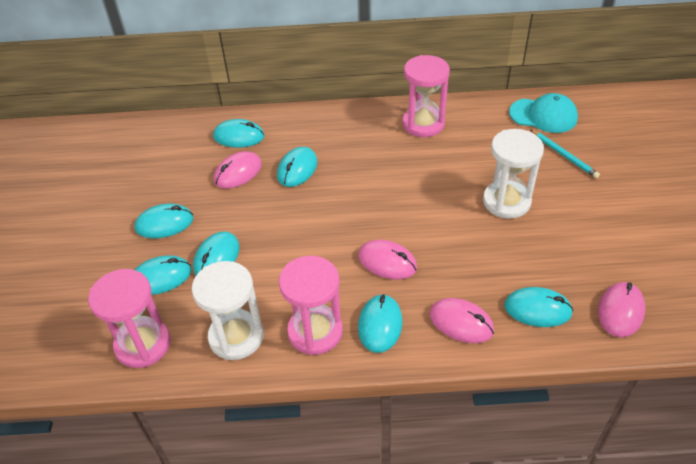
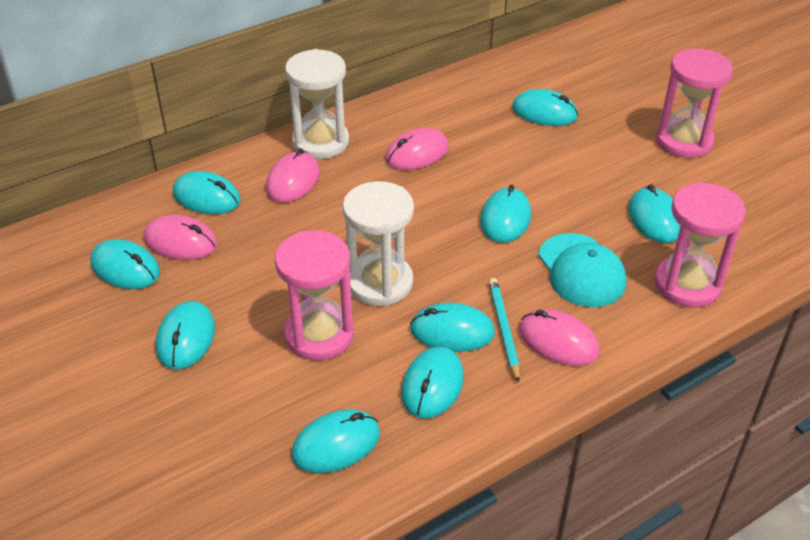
turquoise mouse: 7 -> 9

